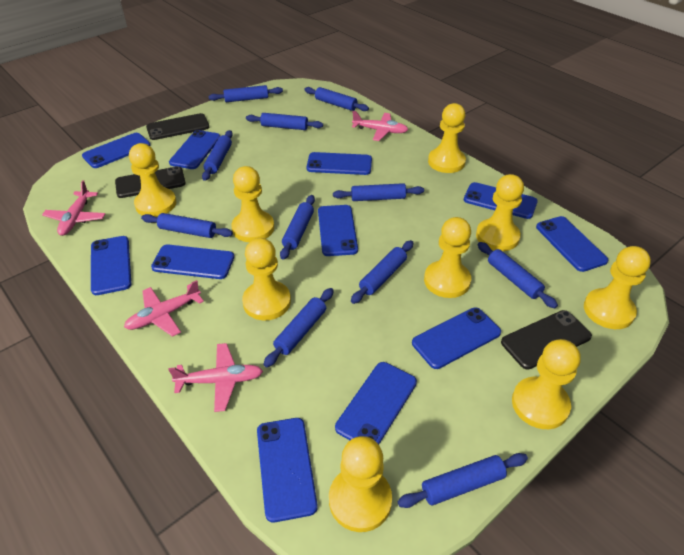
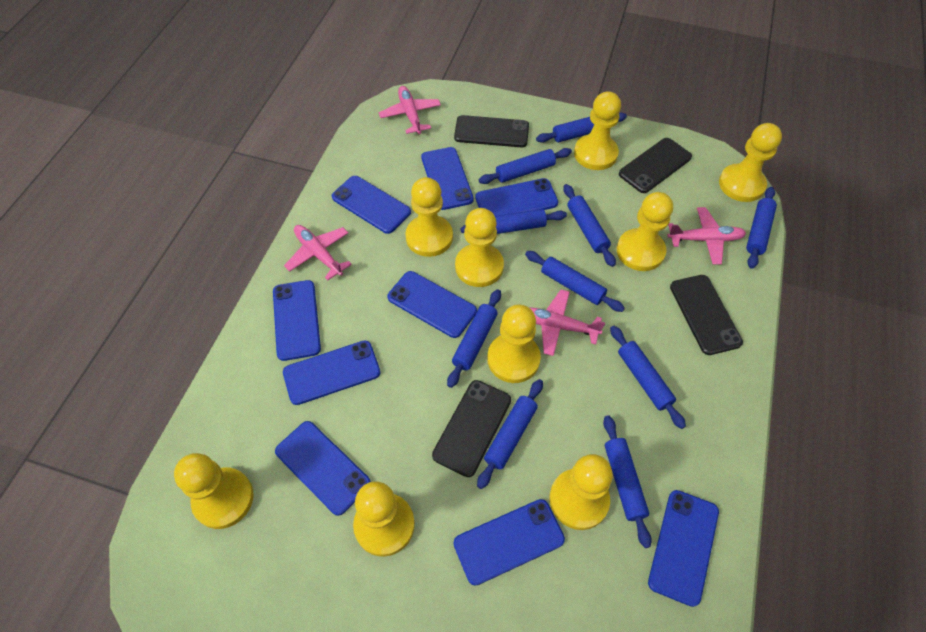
black phone: 3 -> 4
blue phone: 11 -> 9
blue rolling pin: 11 -> 10

